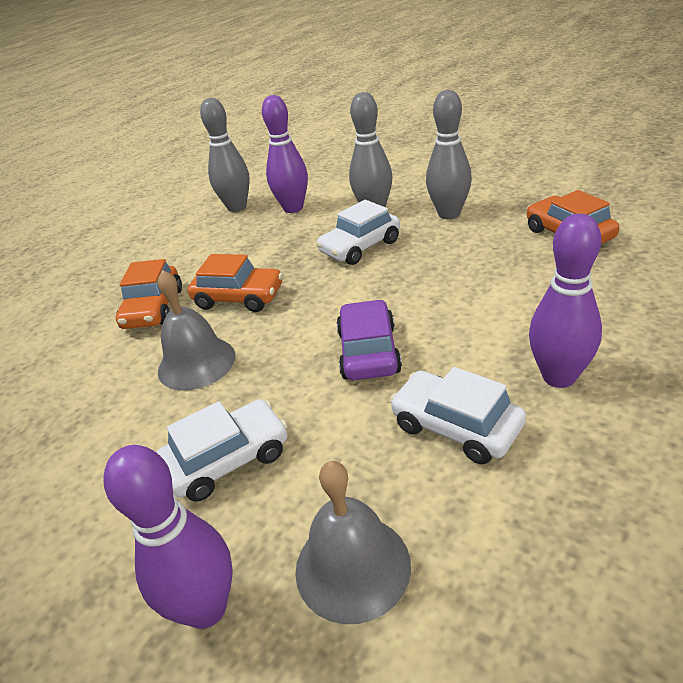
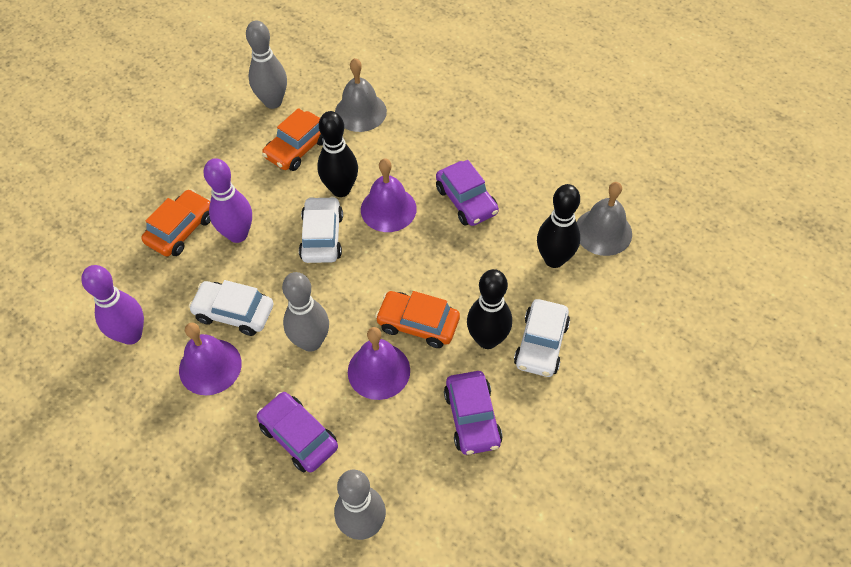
black bowling pin: 0 -> 3
purple bell: 0 -> 3
purple bowling pin: 3 -> 2
purple car: 1 -> 3

